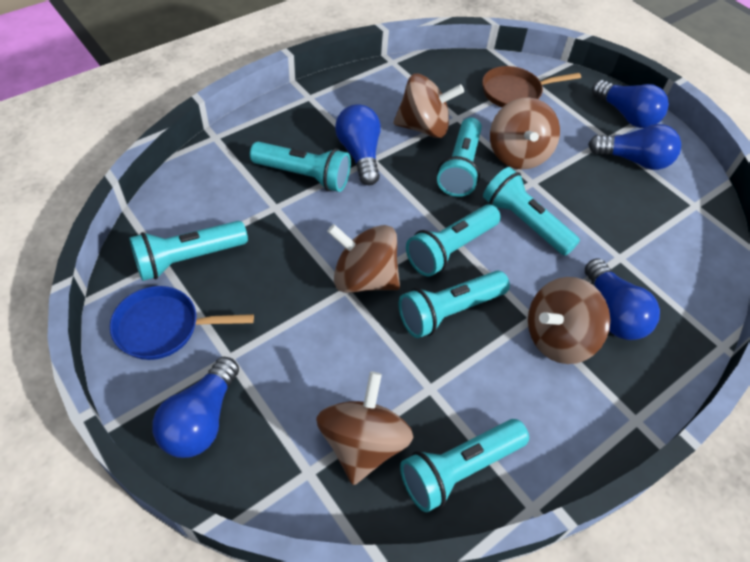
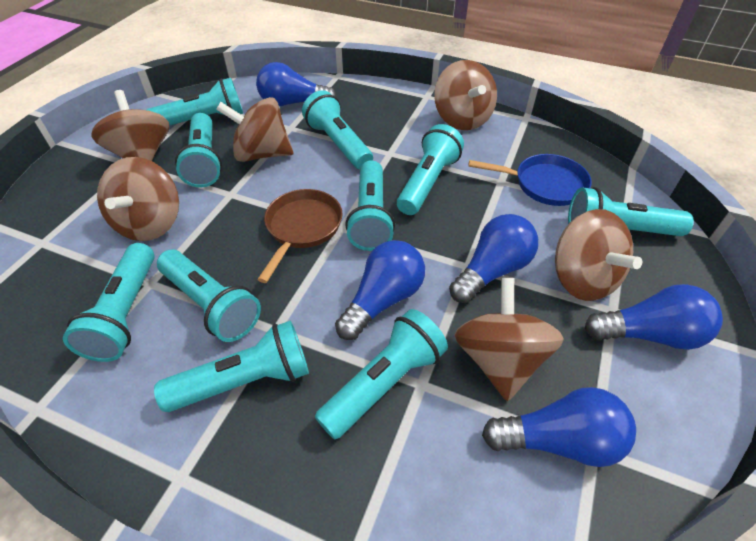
brown spinning top: 5 -> 6
turquoise flashlight: 7 -> 10

